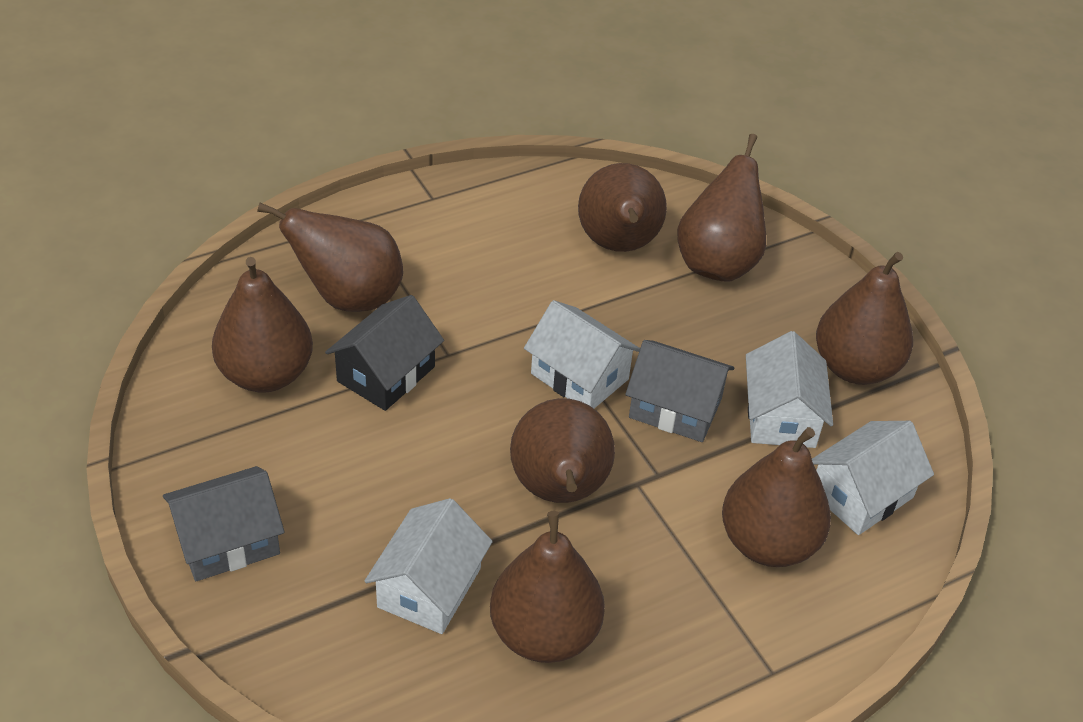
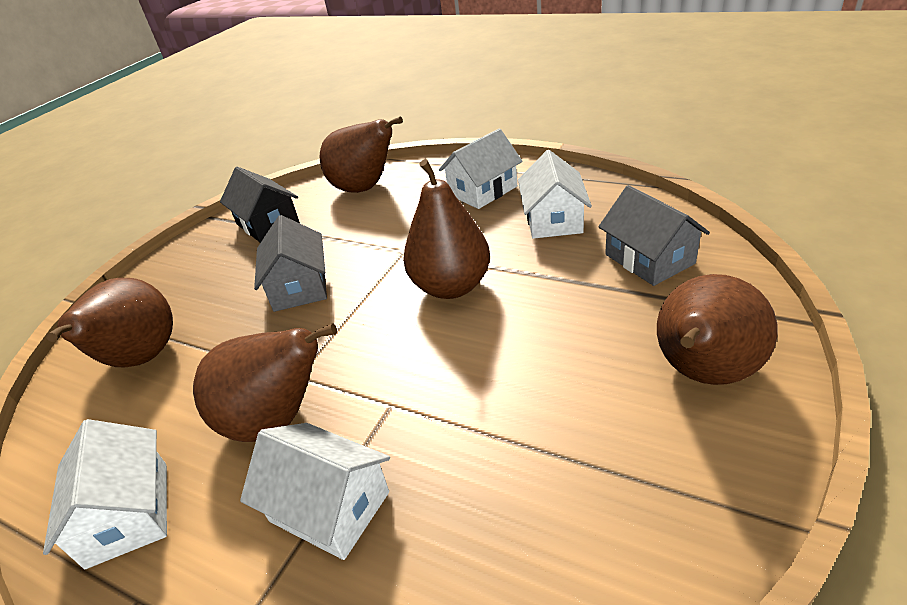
brown pear: 8 -> 5

